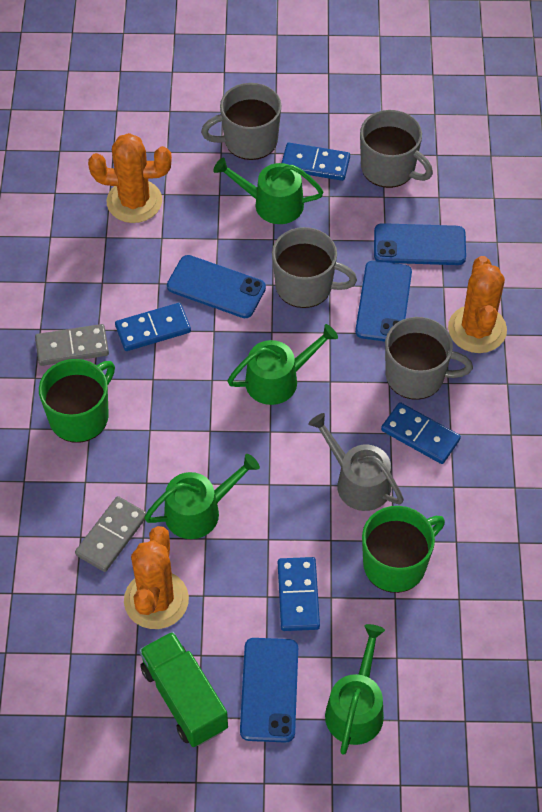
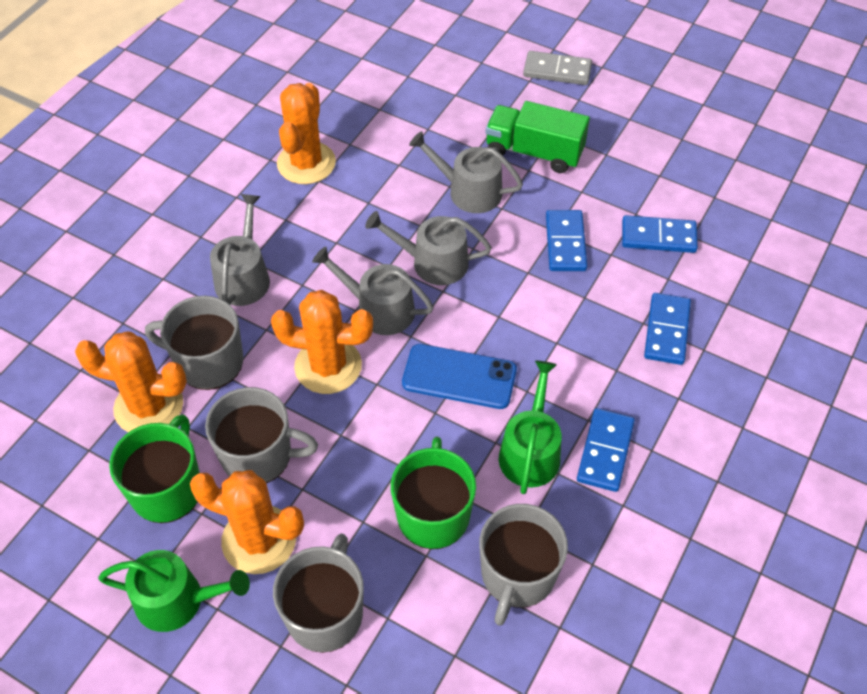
blue phone: 4 -> 1
green watering can: 4 -> 2
grey domino: 2 -> 1
grey watering can: 1 -> 4
orange cactus: 3 -> 4

